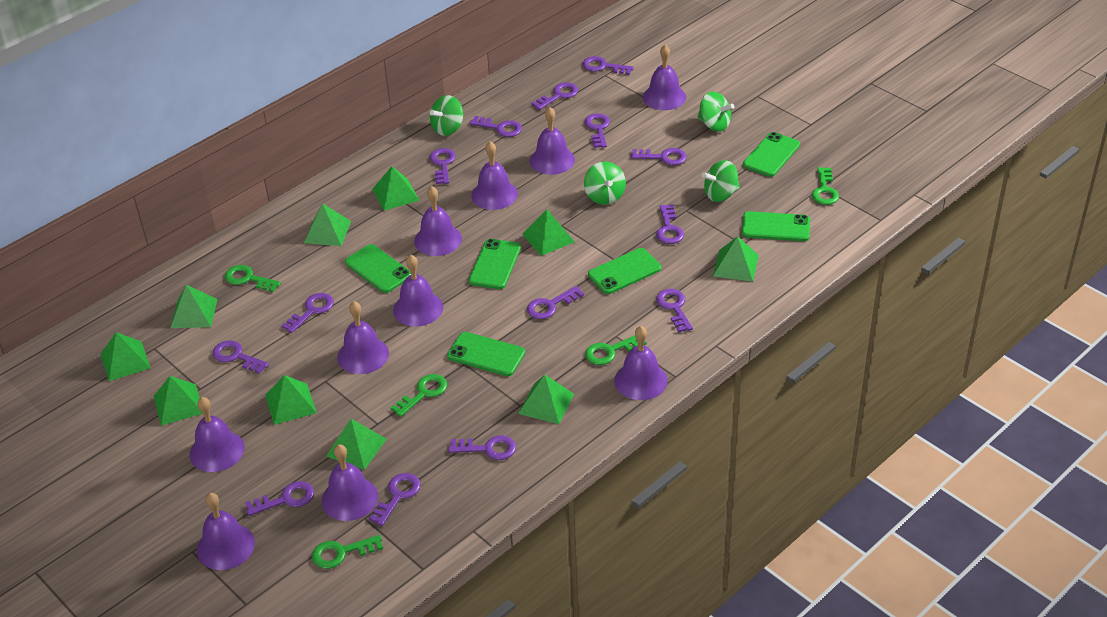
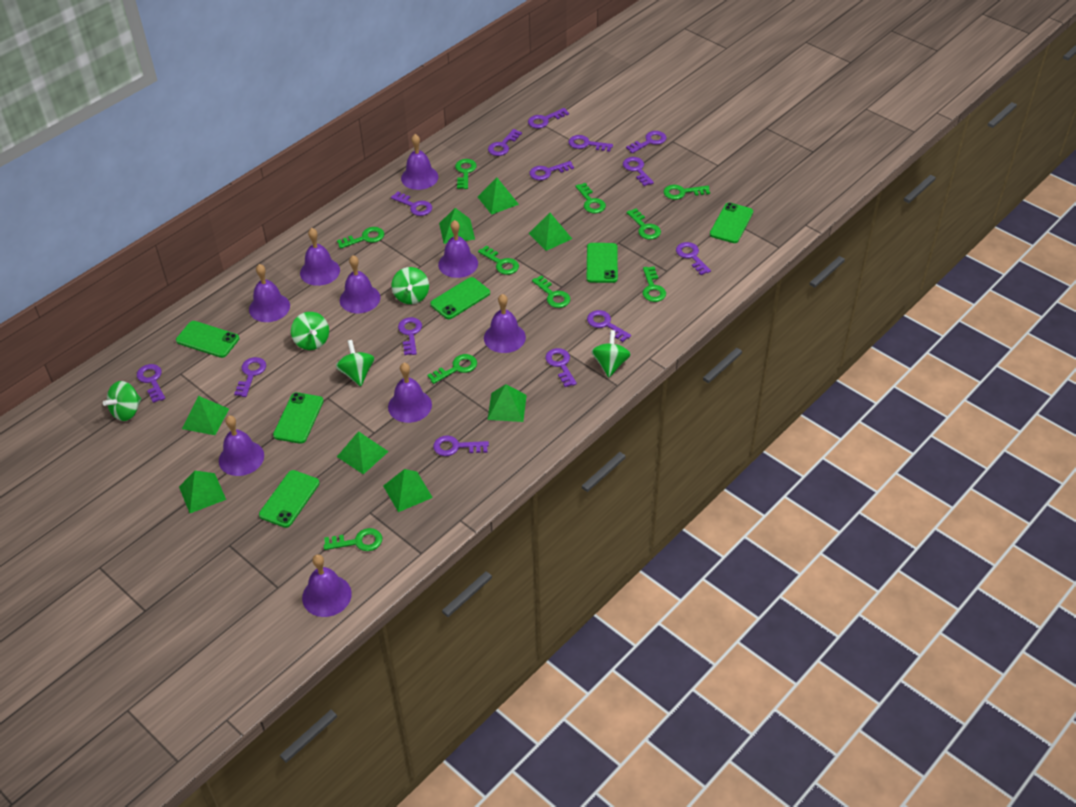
green key: 5 -> 10
green pyramid: 10 -> 8
green spinning top: 4 -> 5
purple bell: 10 -> 9

